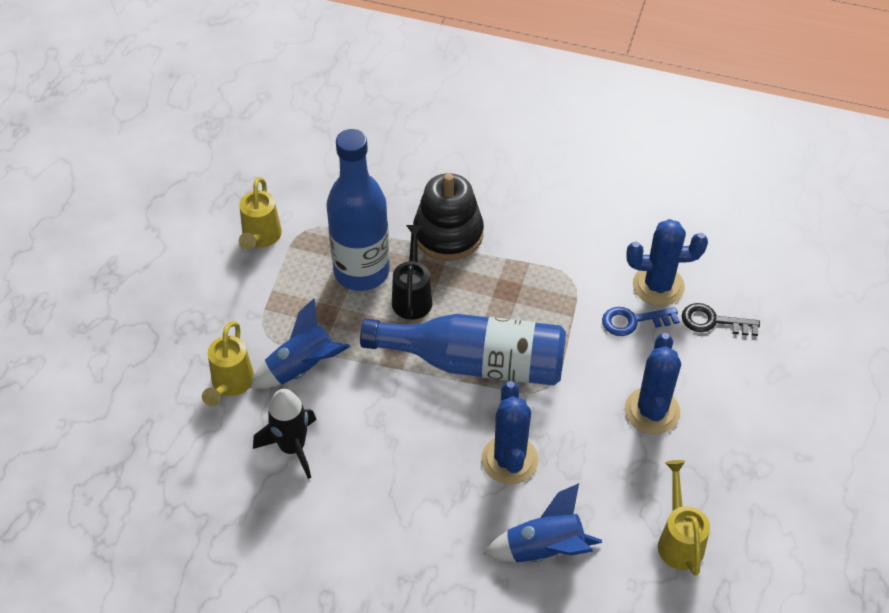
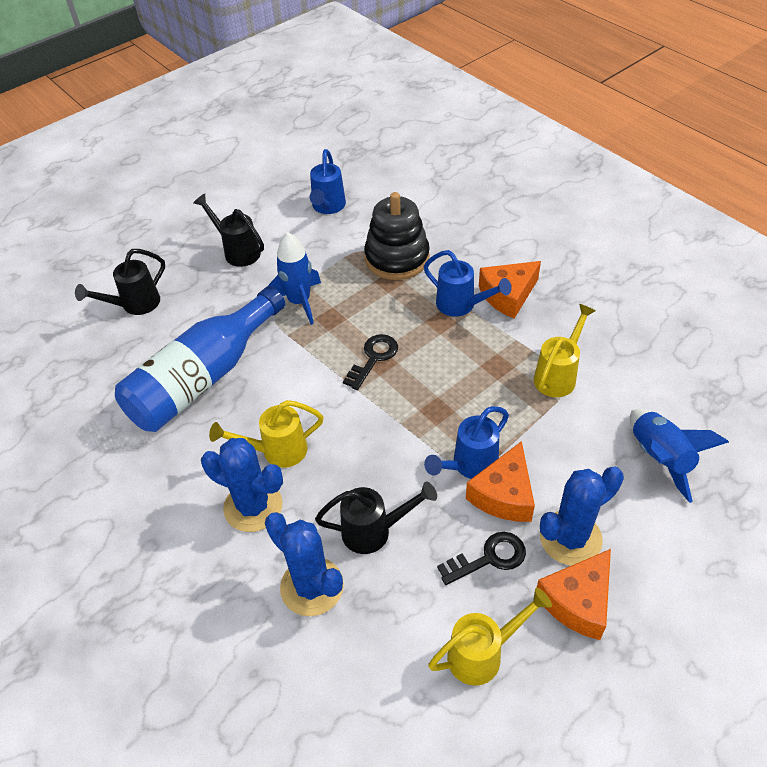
black key: 1 -> 2
black rocket: 1 -> 0
black watering can: 1 -> 3
blue bottle: 2 -> 1
blue key: 1 -> 0
blue watering can: 0 -> 3
orange cheese: 0 -> 3

